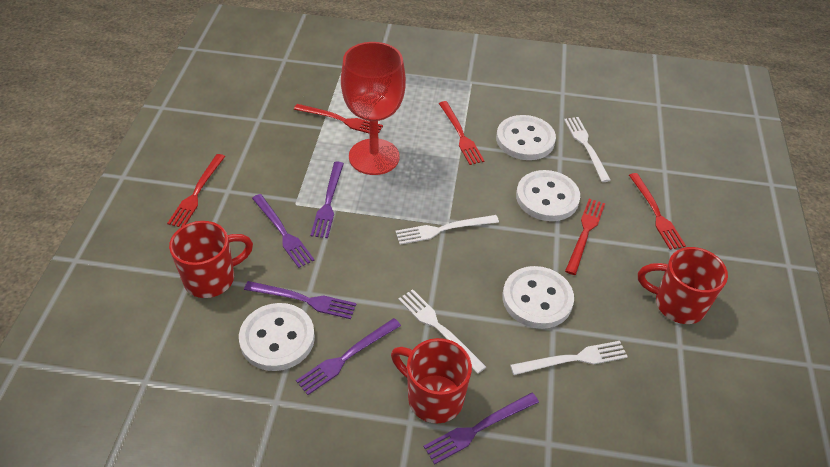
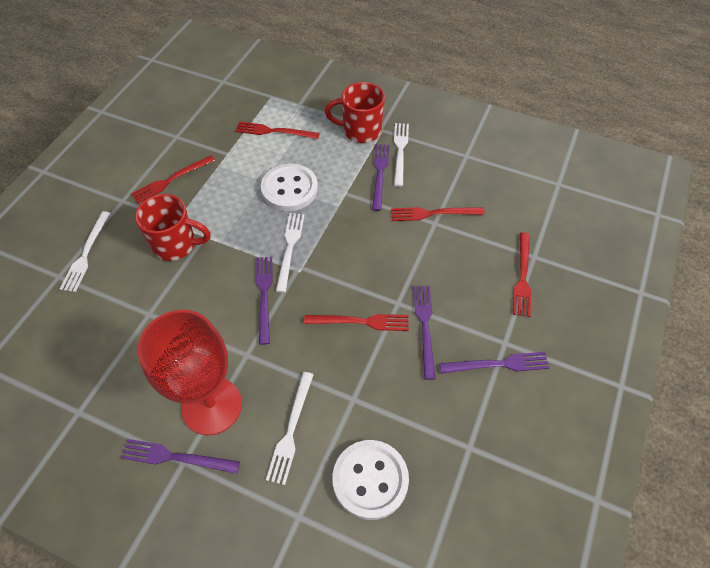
red mug: 3 -> 2
white button: 4 -> 2

